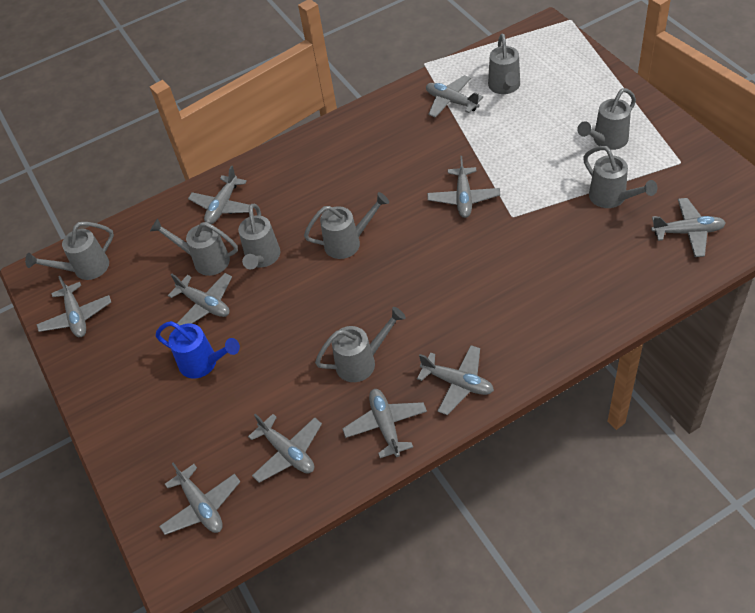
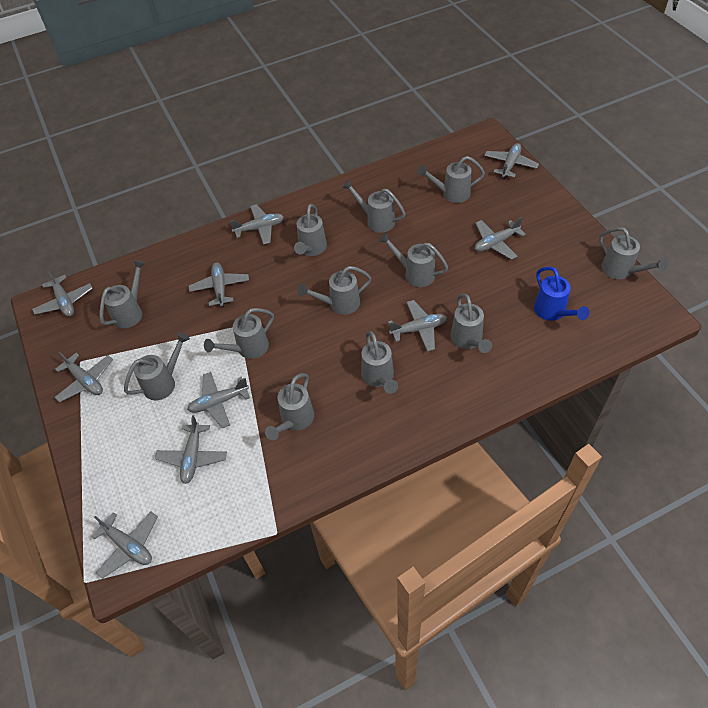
grey watering can: 8 -> 12

